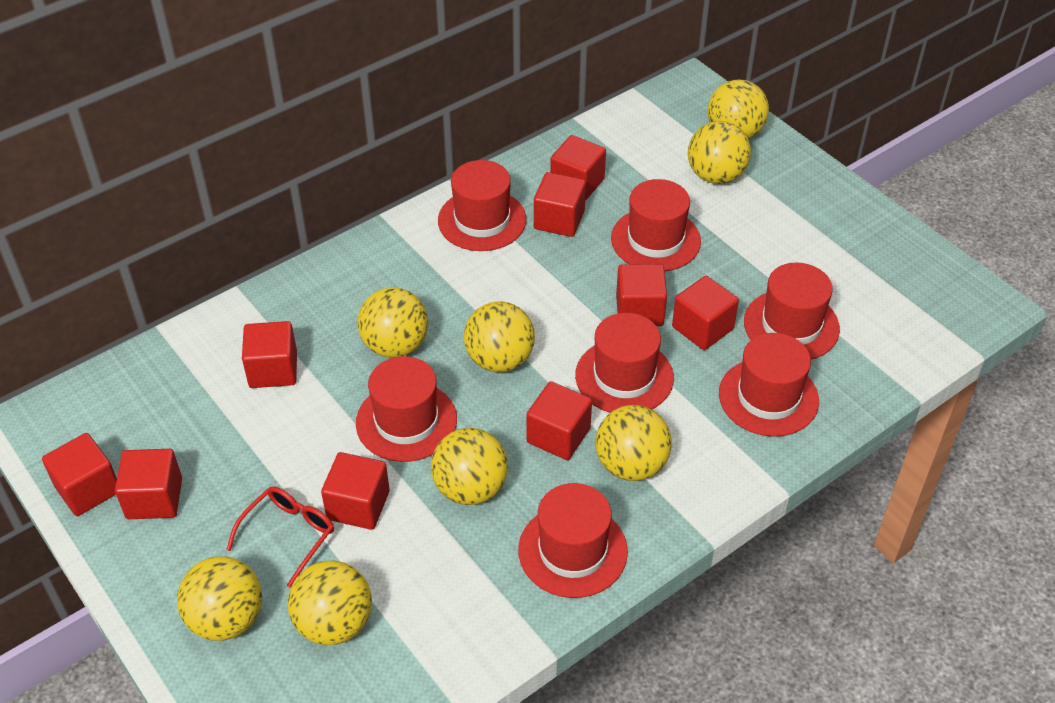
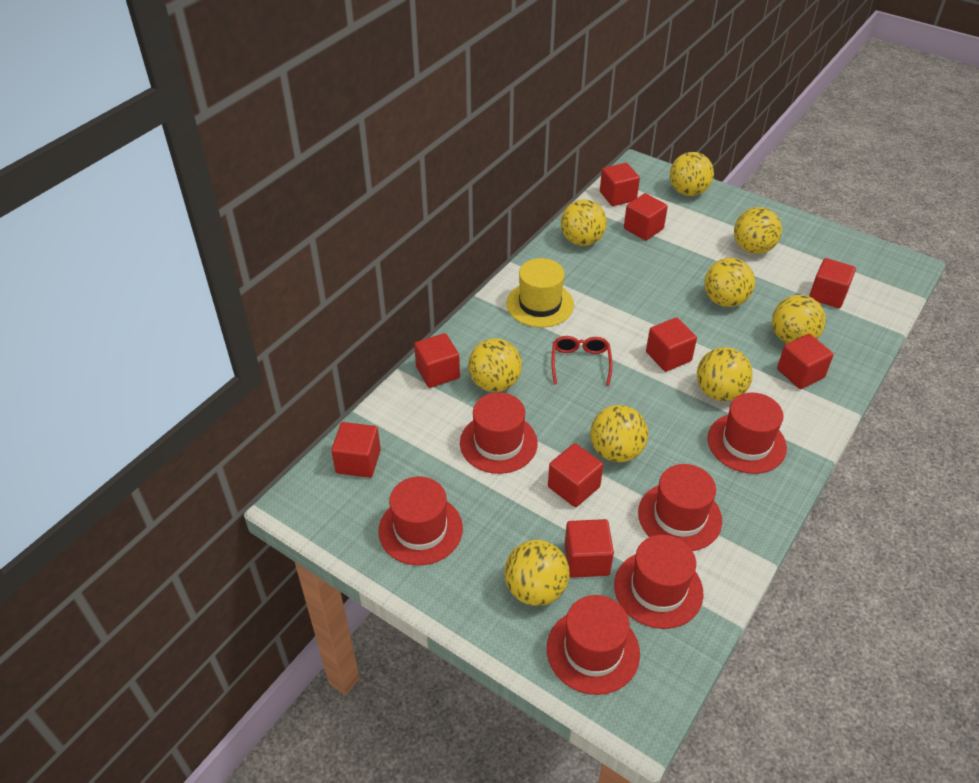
red hat: 7 -> 6
yellow ball: 8 -> 9
yellow hat: 0 -> 1

